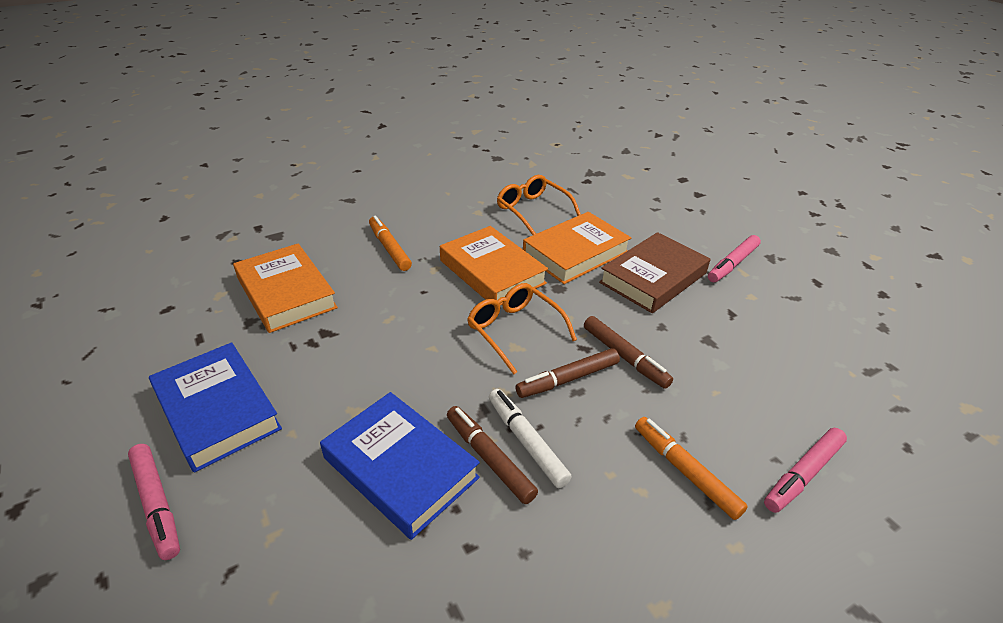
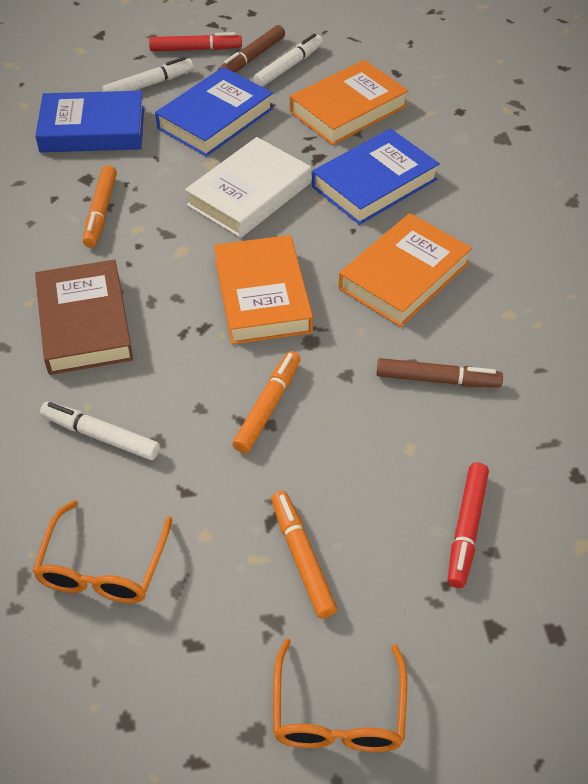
blue book: 2 -> 3
brown marker: 3 -> 2
orange marker: 2 -> 3
pink marker: 3 -> 0
red marker: 0 -> 2
white book: 0 -> 1
white marker: 1 -> 3

